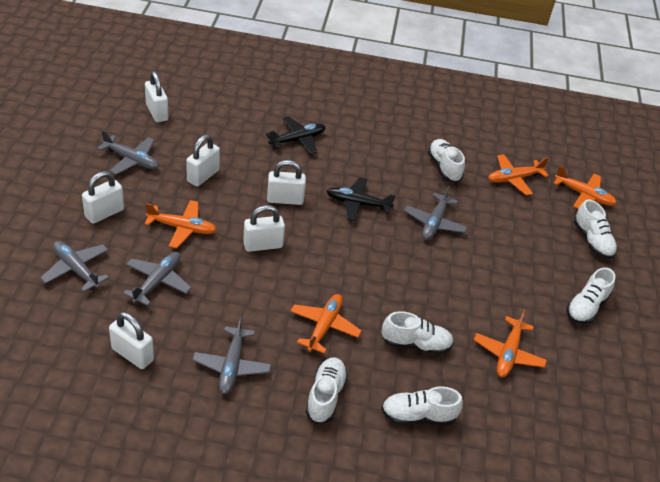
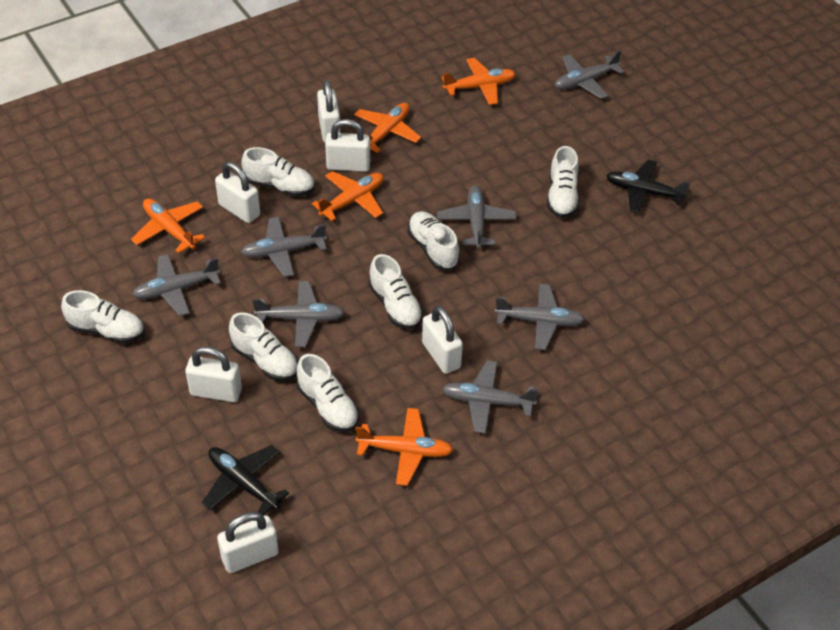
grey plane: 5 -> 7
white shoe: 6 -> 7

